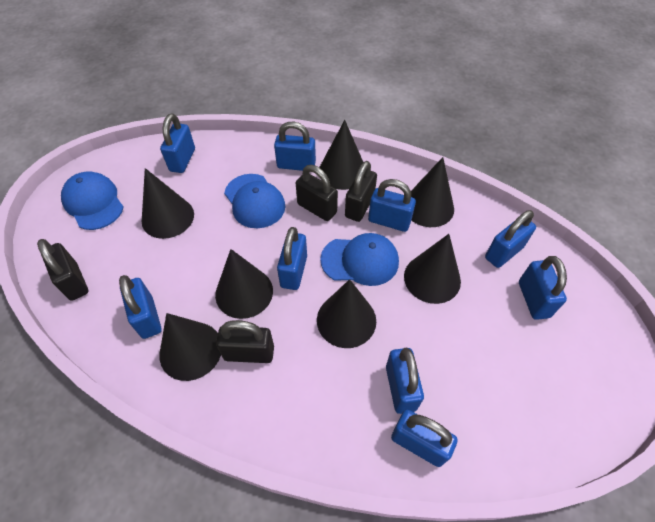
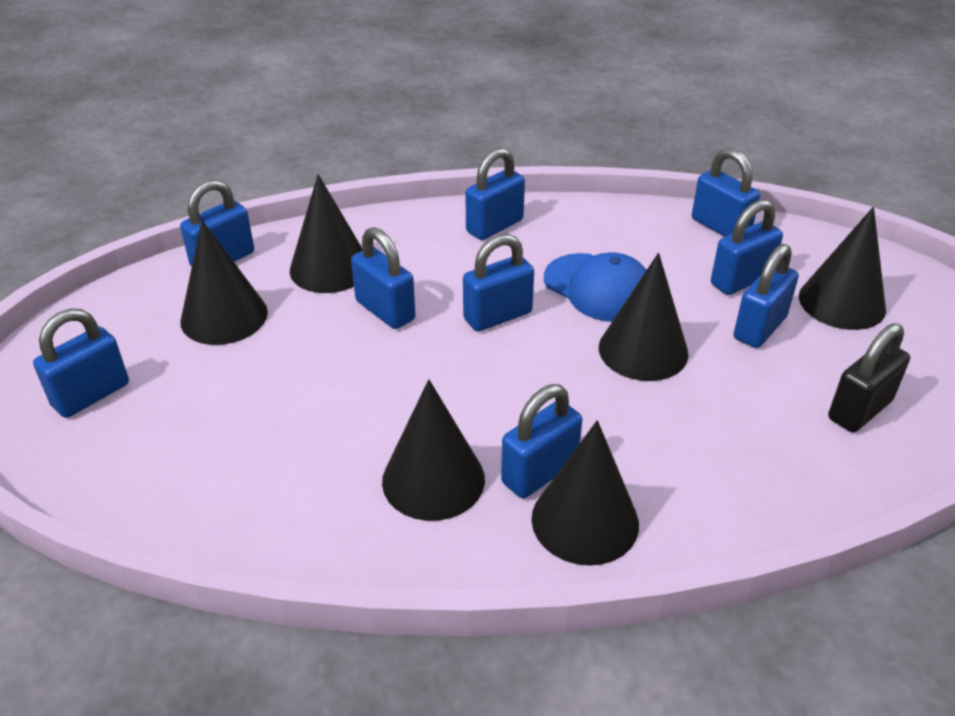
black cone: 7 -> 6
black padlock: 4 -> 1
blue cap: 3 -> 1

